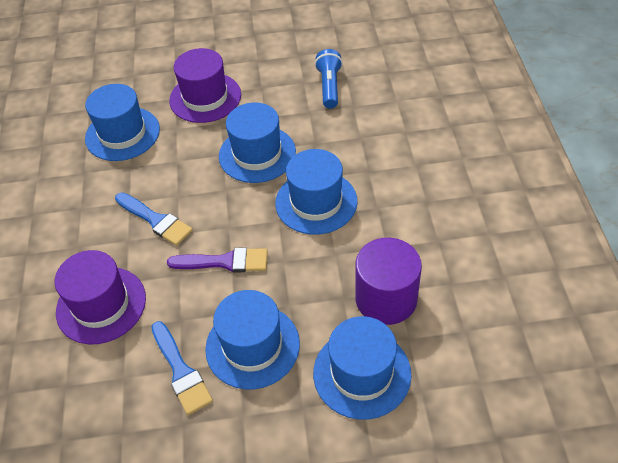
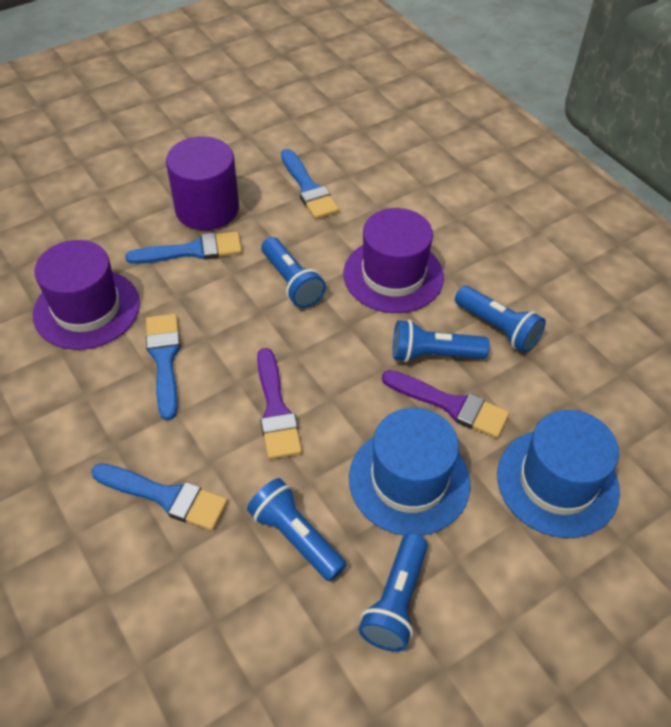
blue brush: 2 -> 4
blue flashlight: 1 -> 5
blue hat: 5 -> 2
purple brush: 1 -> 2

